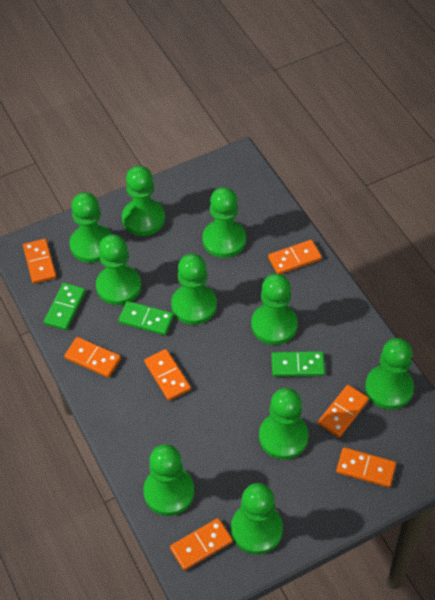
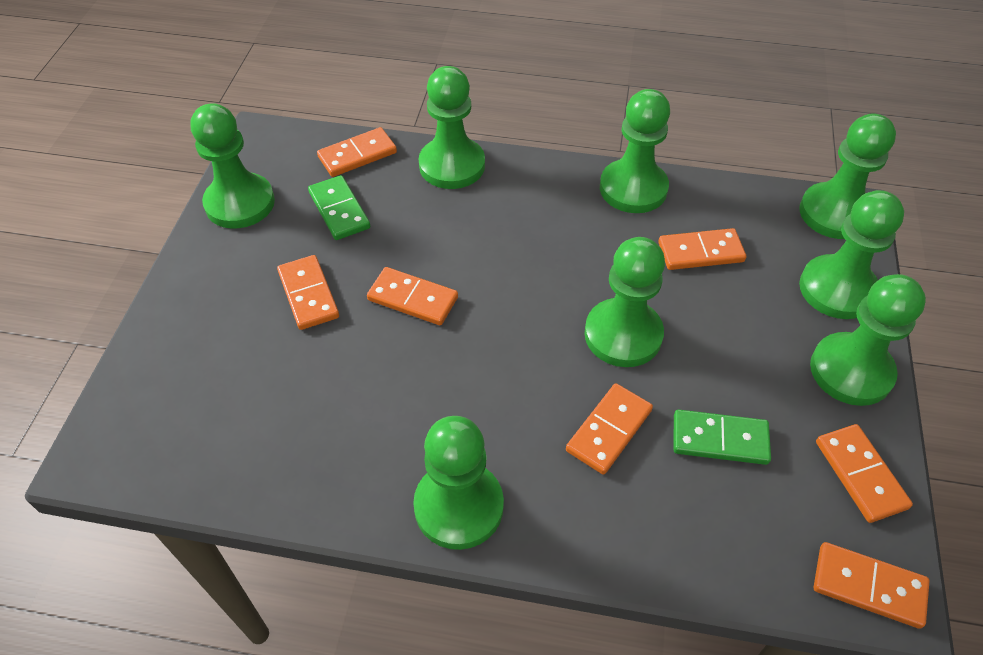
green domino: 3 -> 2
green pawn: 10 -> 8

